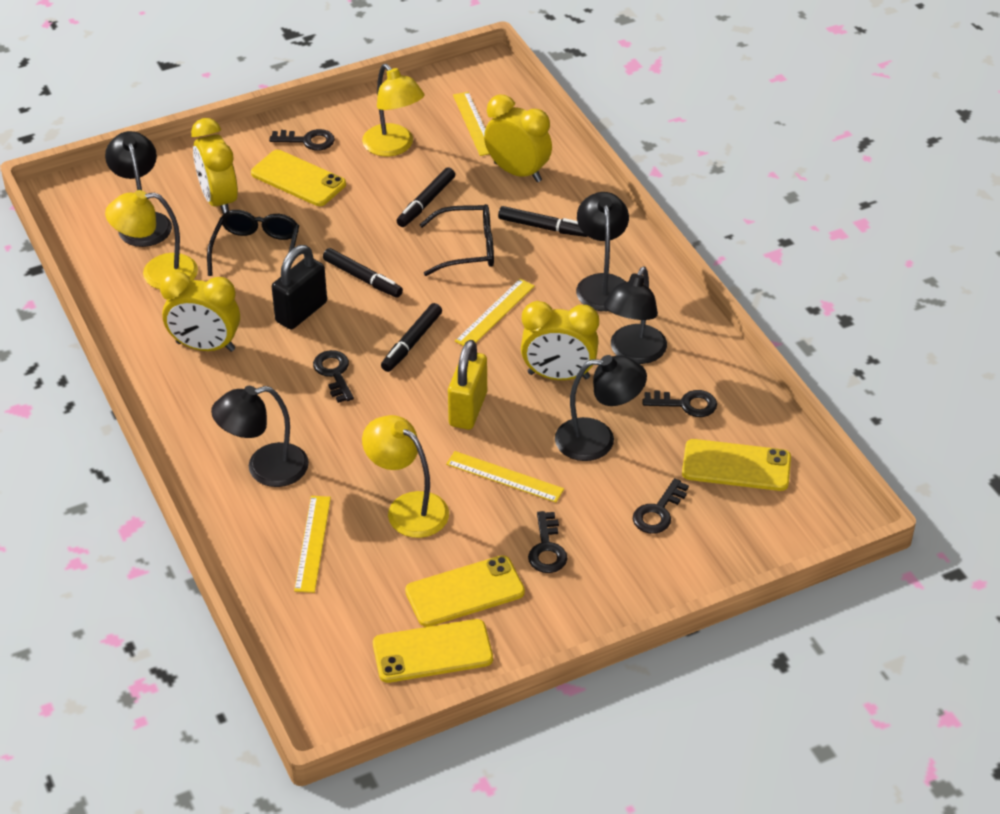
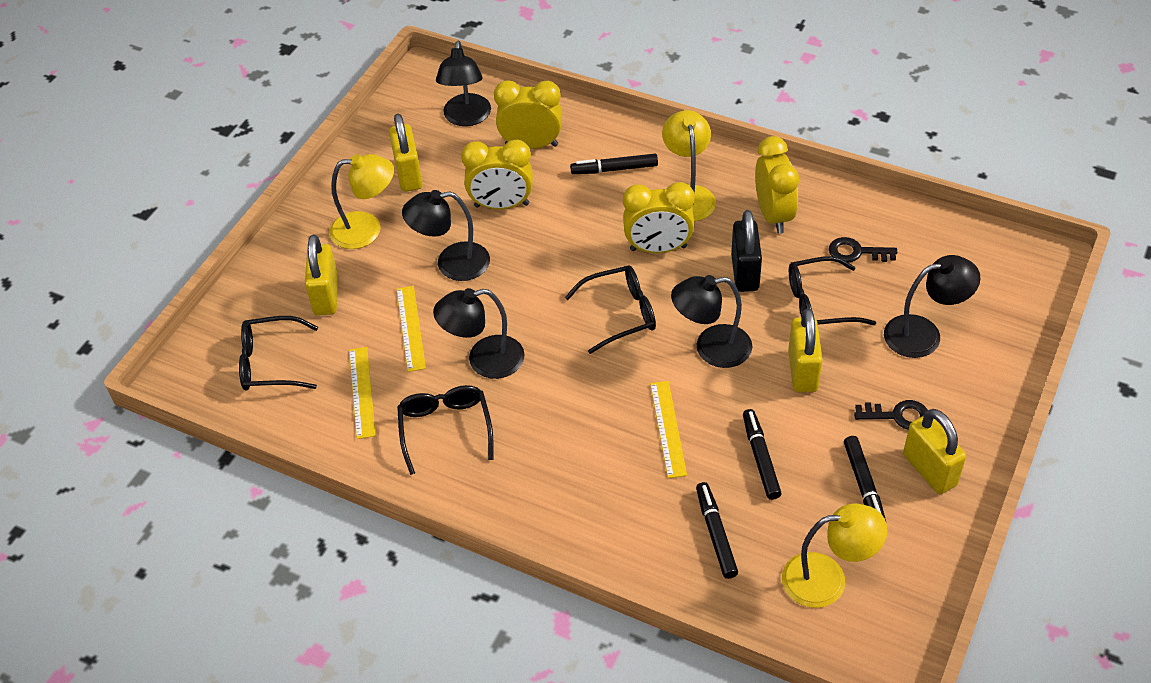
black glasses: 2 -> 4
black key: 5 -> 2
yellow padlock: 1 -> 4
yellow phone: 4 -> 0
yellow ruler: 4 -> 3

